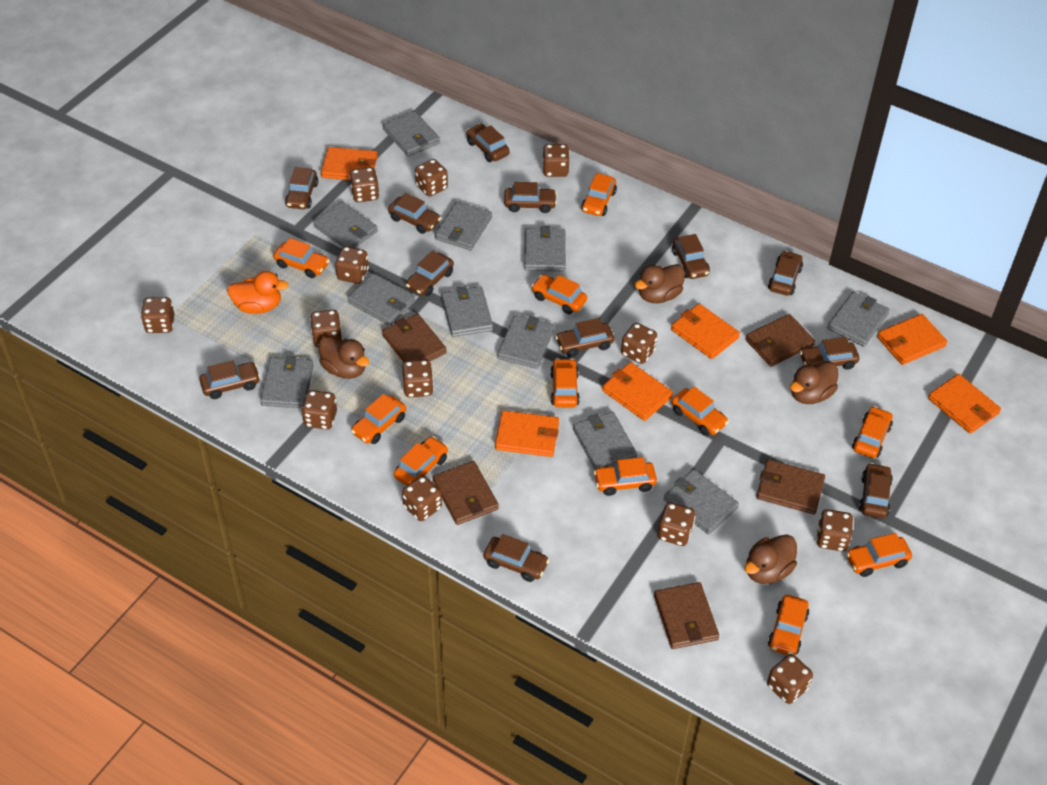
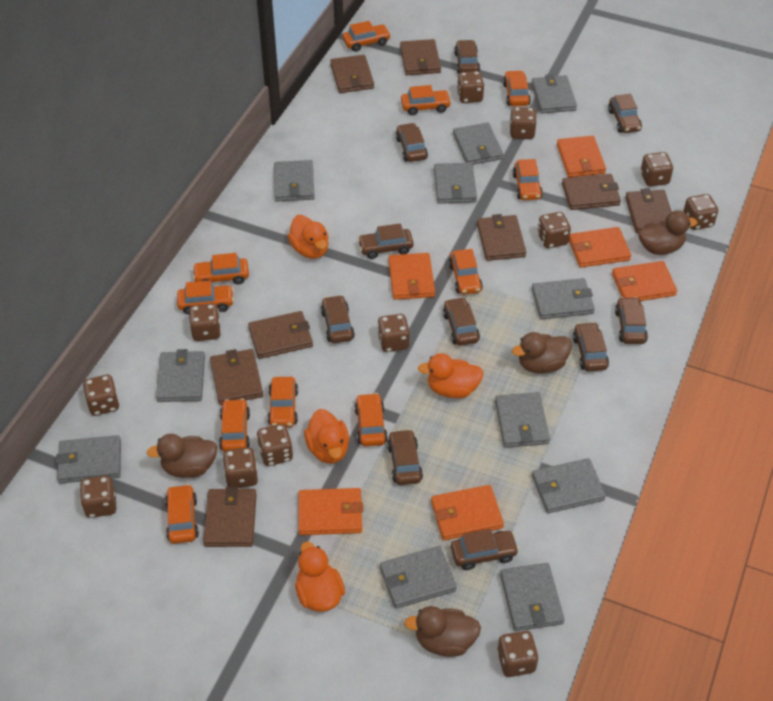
brown car: 12 -> 10
brown dice: 13 -> 12
brown wallet: 5 -> 8
orange duck: 1 -> 4

